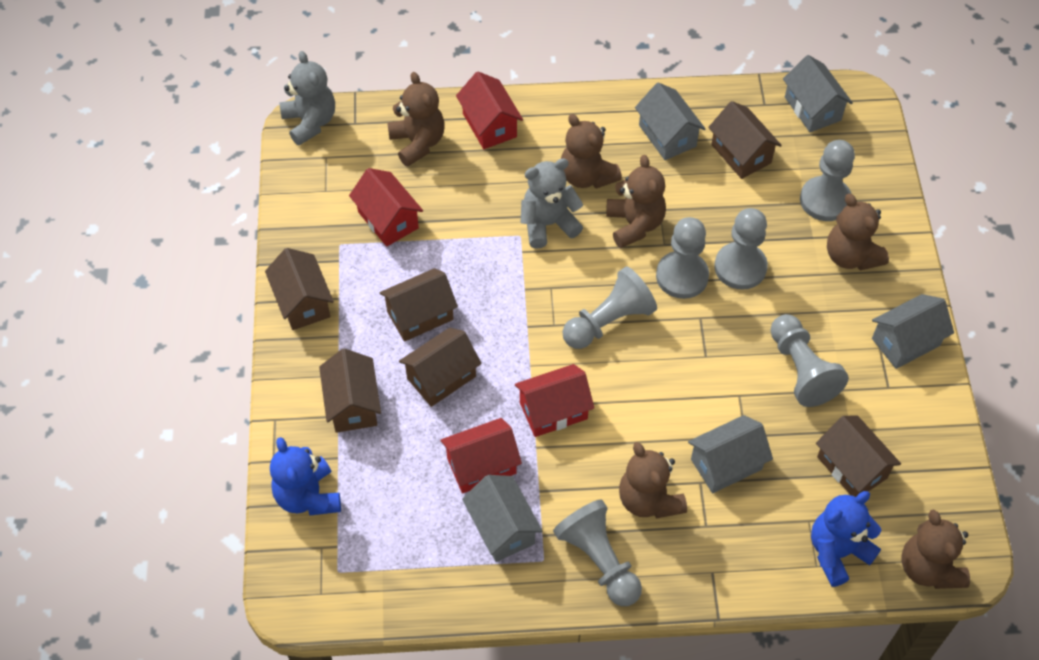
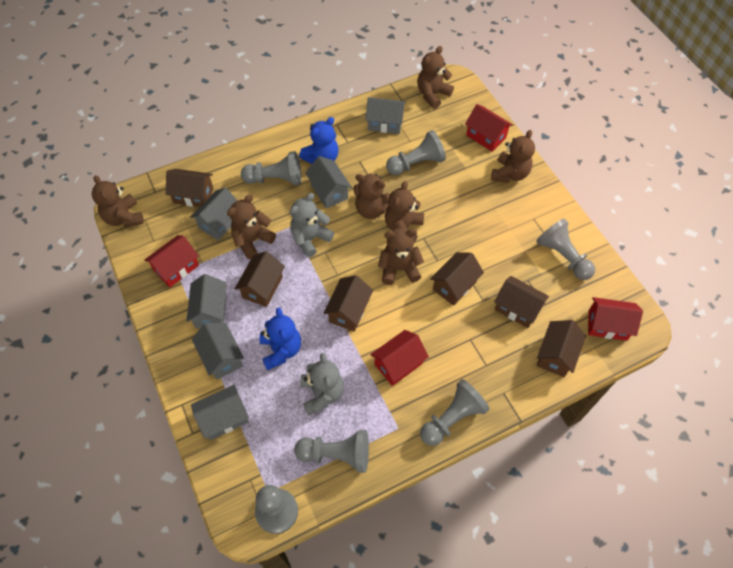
brown teddy bear: 6 -> 7
grey house: 5 -> 6

